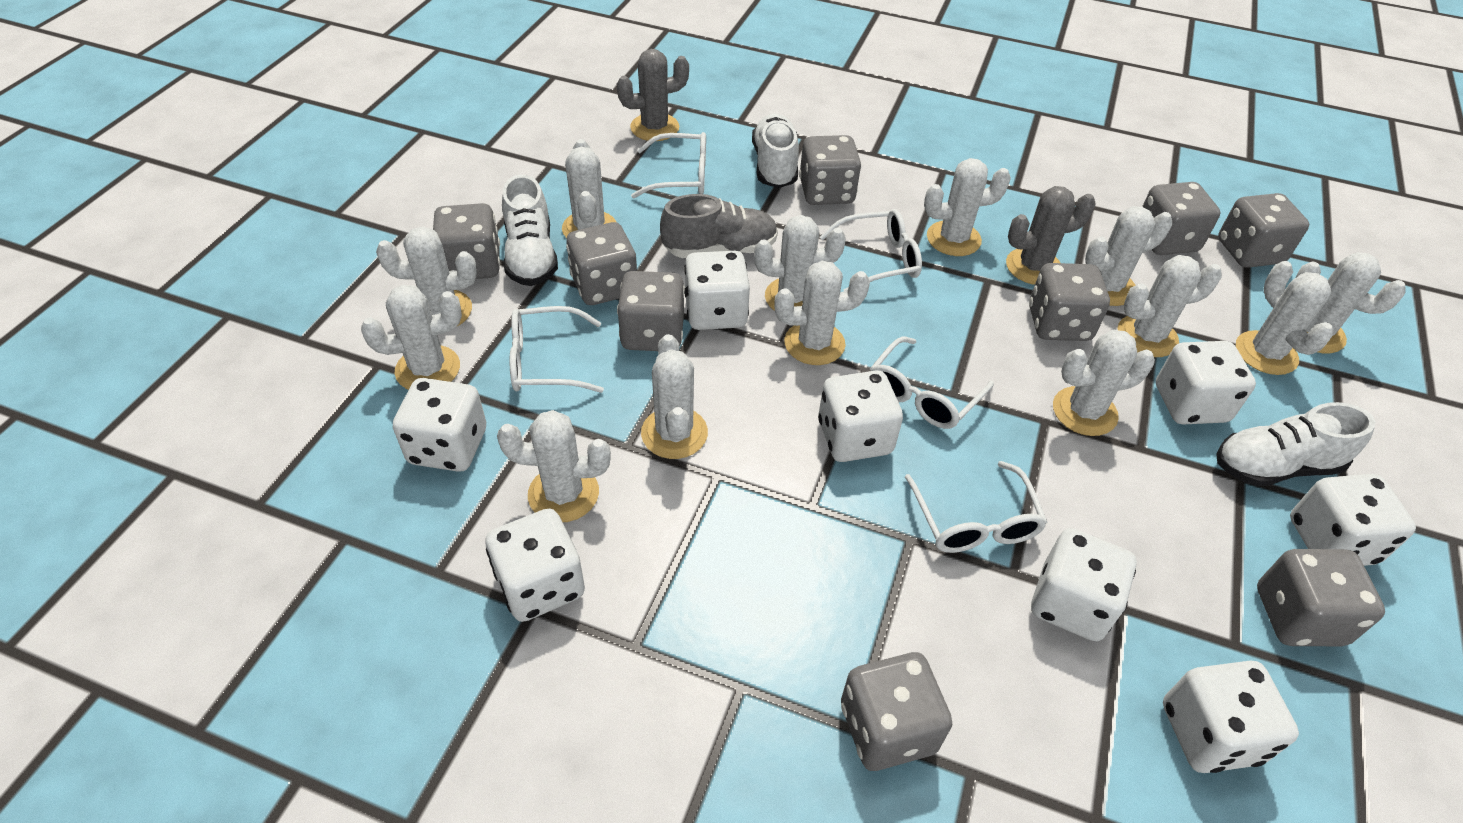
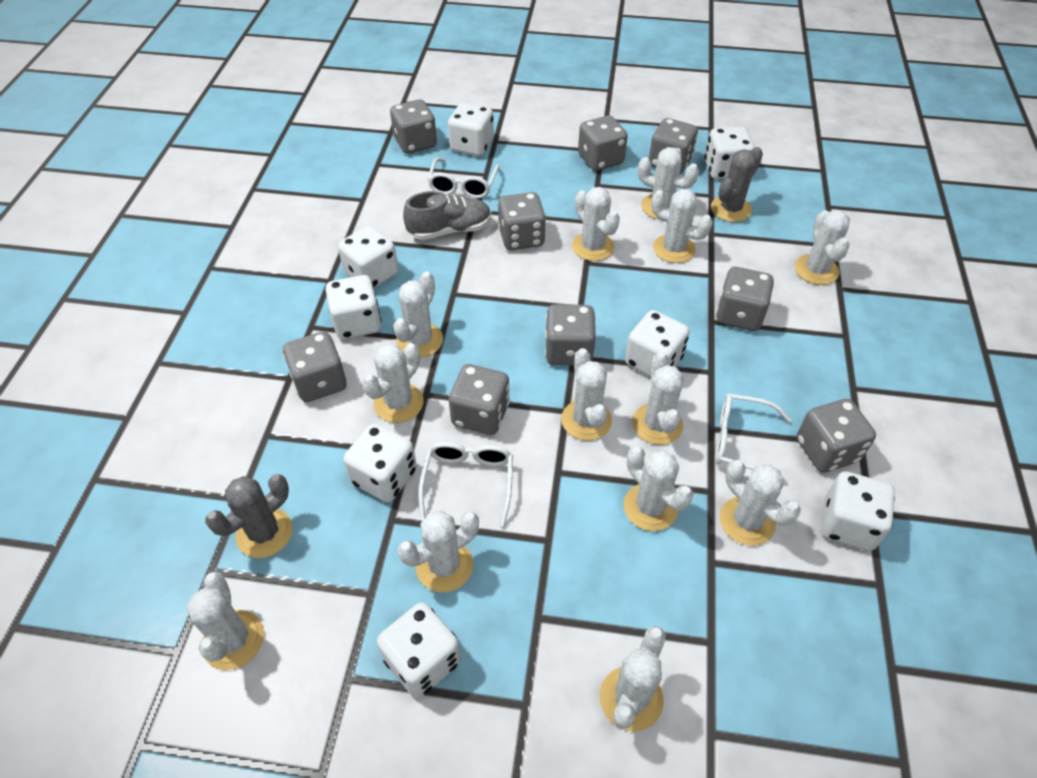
white glasses: 5 -> 3
white shoe: 3 -> 0

